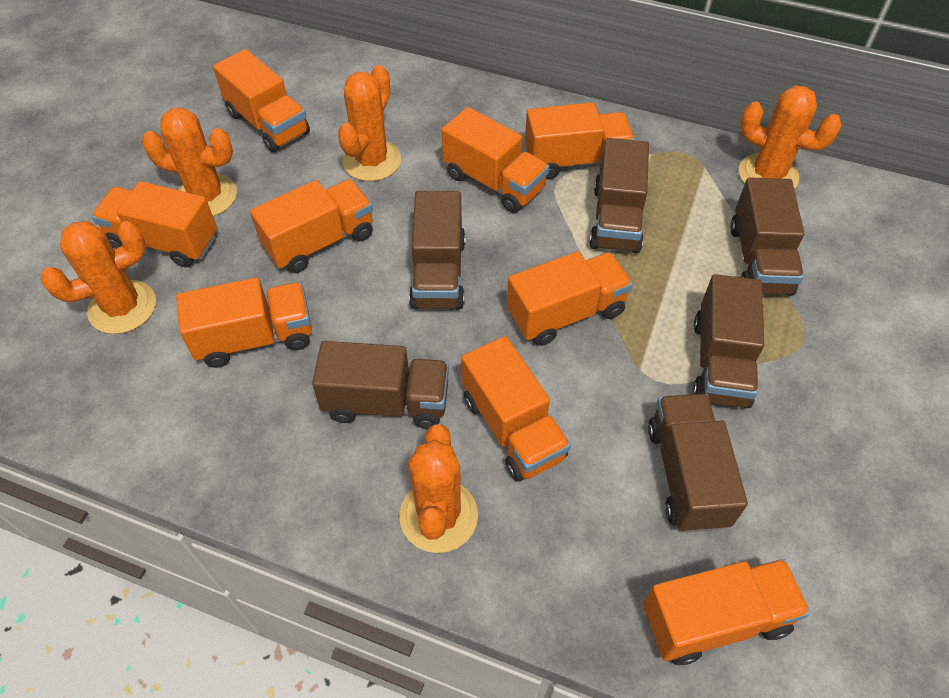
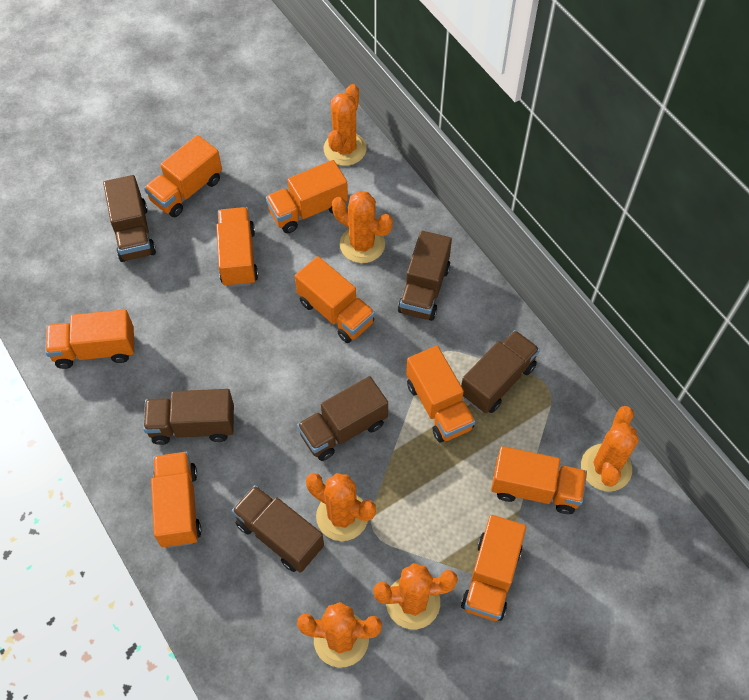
orange cactus: 5 -> 6

